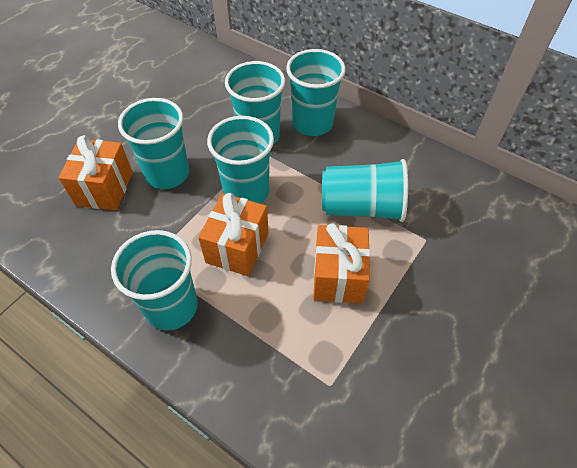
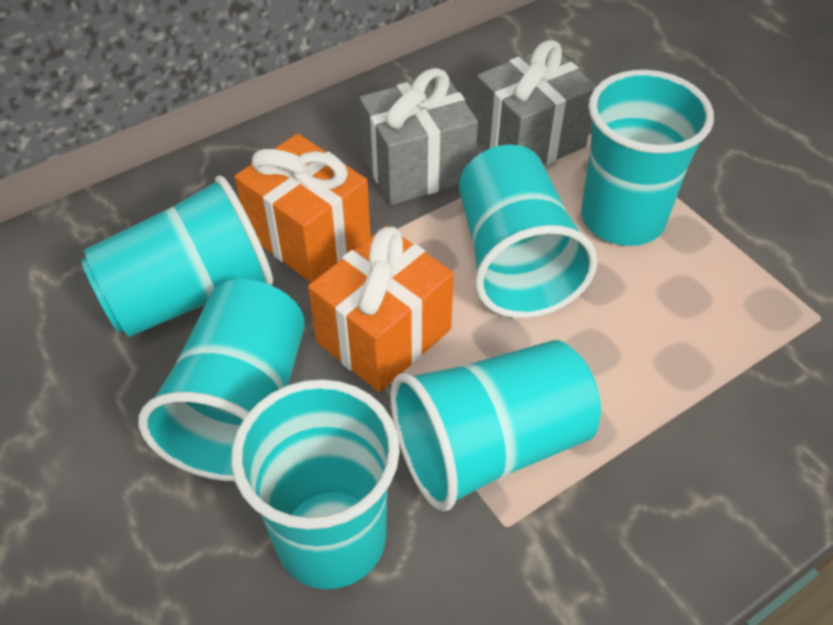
grey gift: 0 -> 2
orange gift: 3 -> 2

